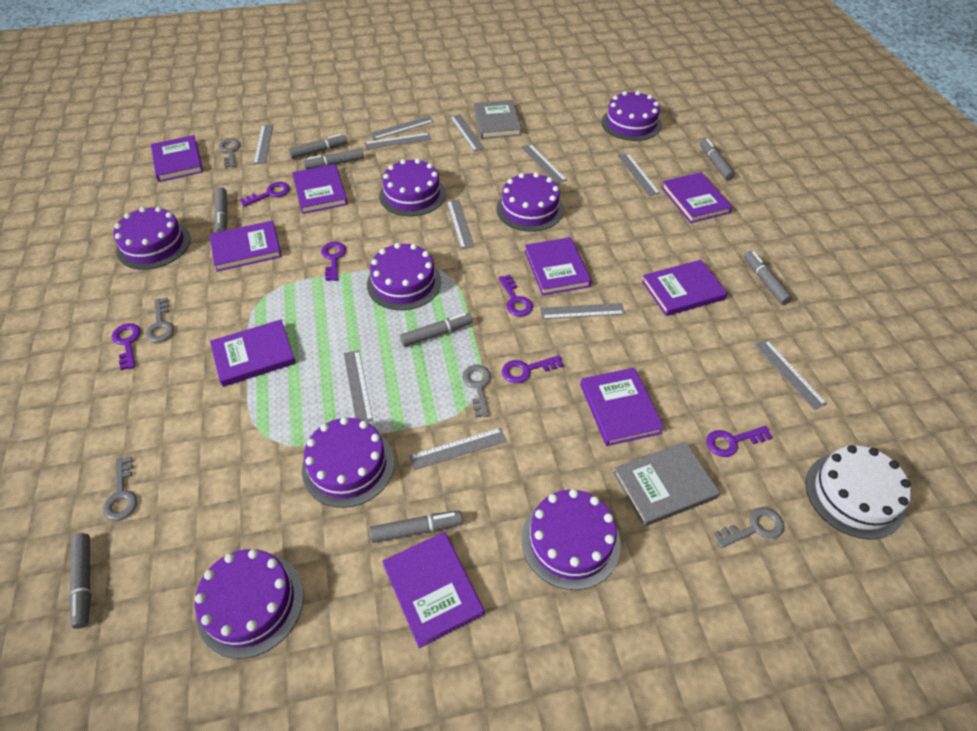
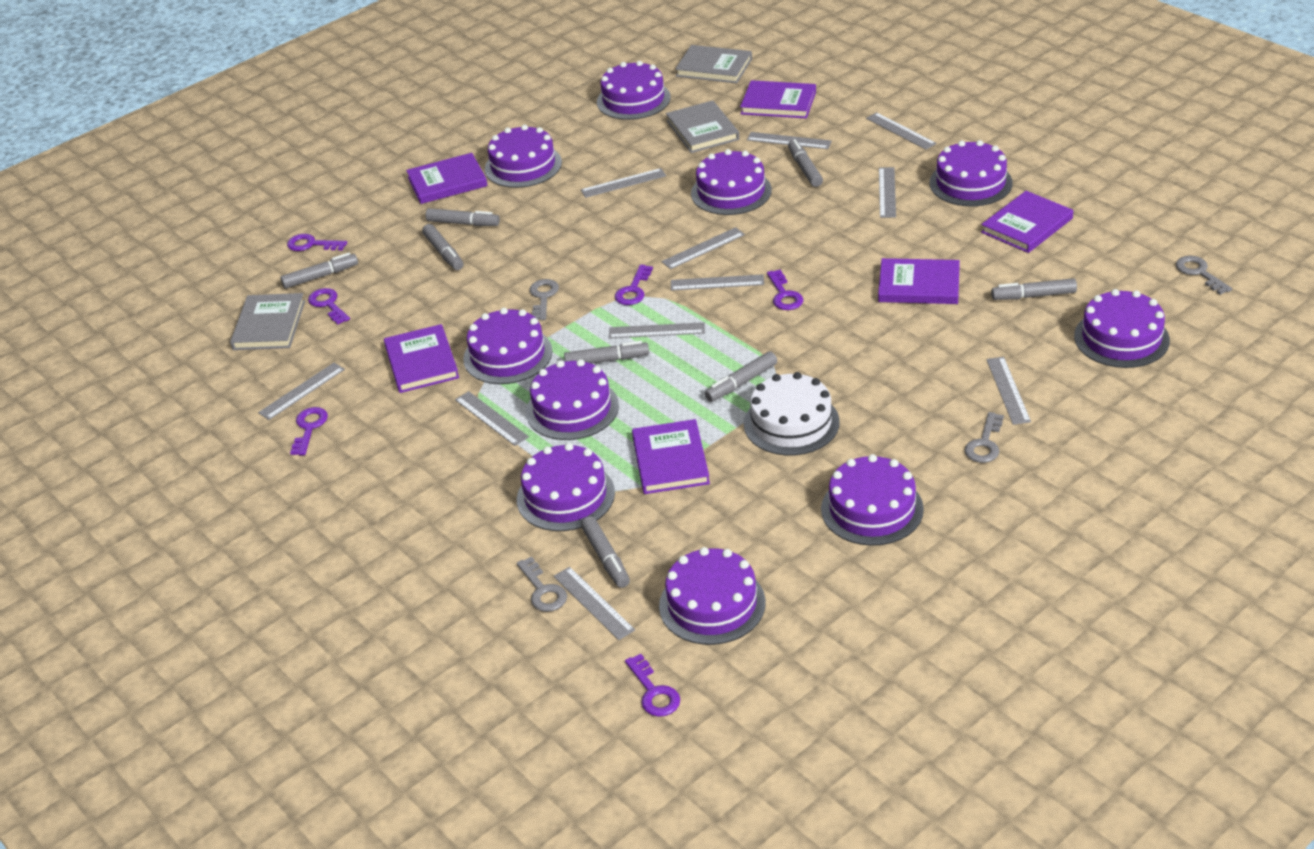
grey book: 2 -> 3
grey key: 5 -> 4
purple book: 9 -> 6
purple cake: 8 -> 10

